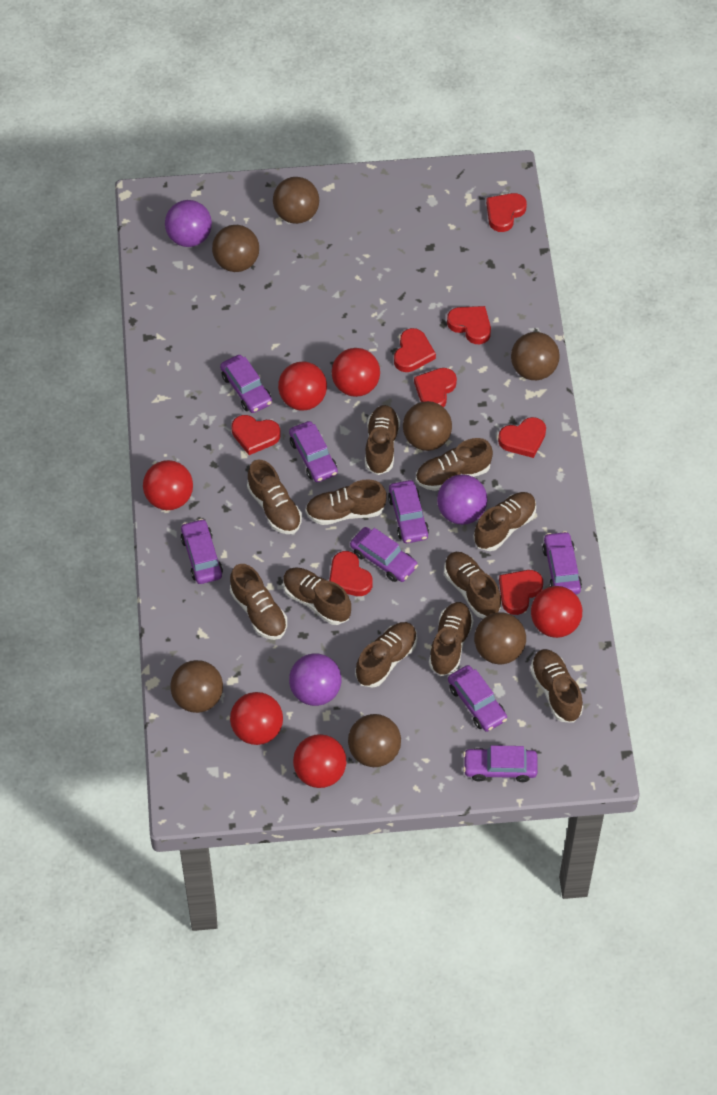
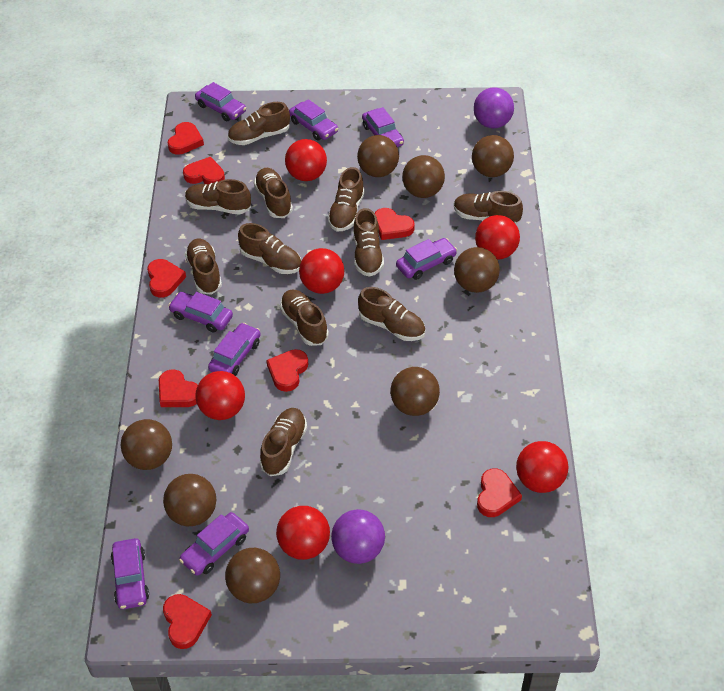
brown ball: 7 -> 8
purple ball: 3 -> 2

